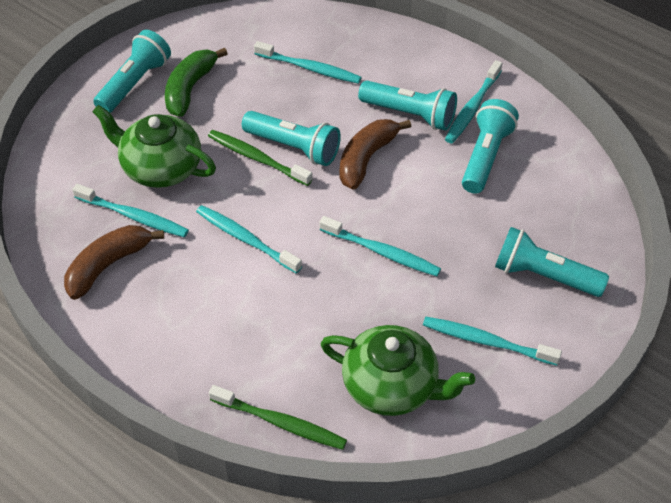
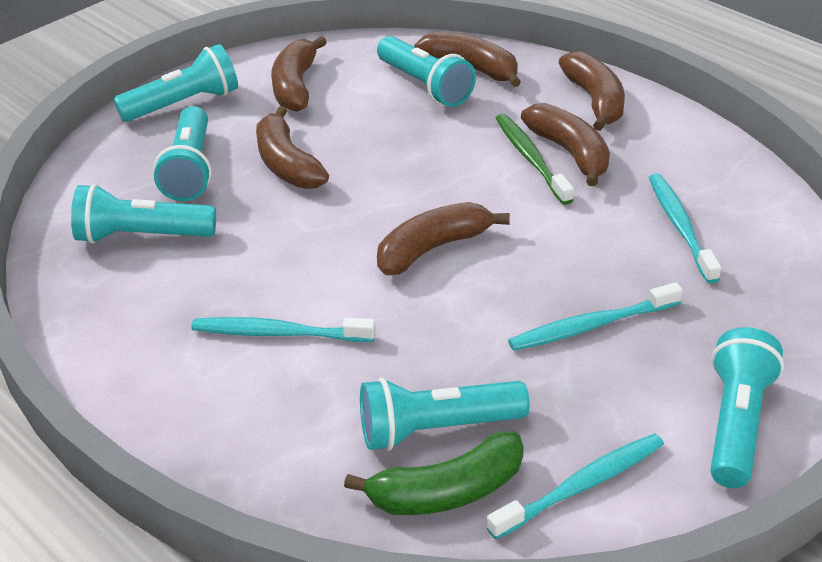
brown banana: 2 -> 6
green teapot: 2 -> 0
green toothbrush: 2 -> 1
turquoise flashlight: 5 -> 6
turquoise toothbrush: 6 -> 4

